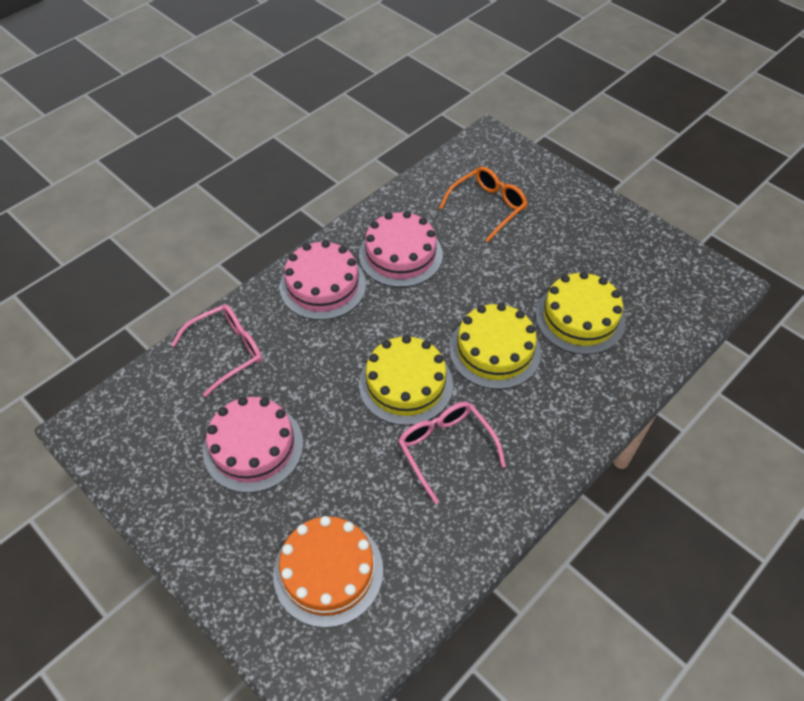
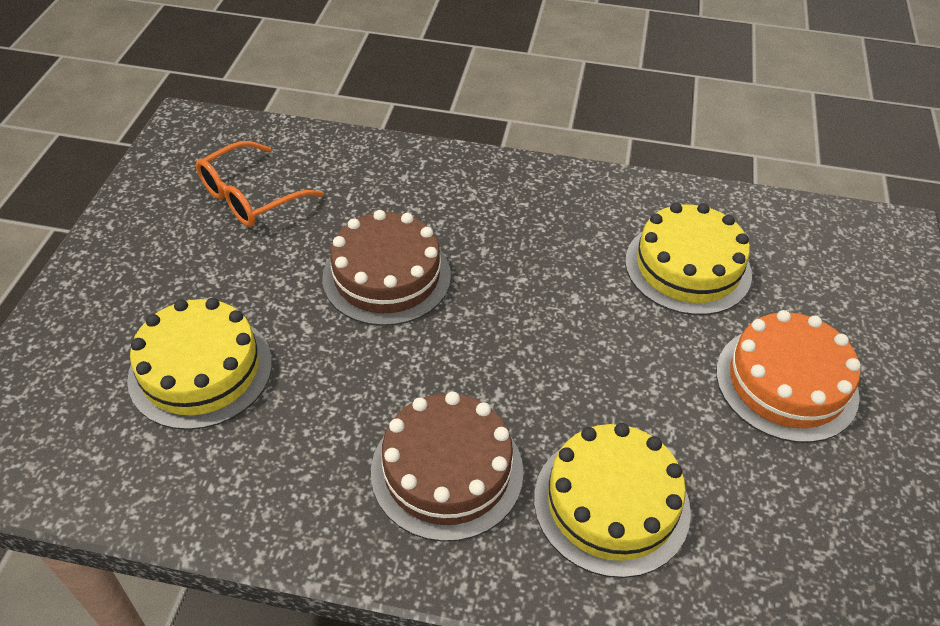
brown cake: 0 -> 2
pink cake: 3 -> 0
pink glasses: 2 -> 0

